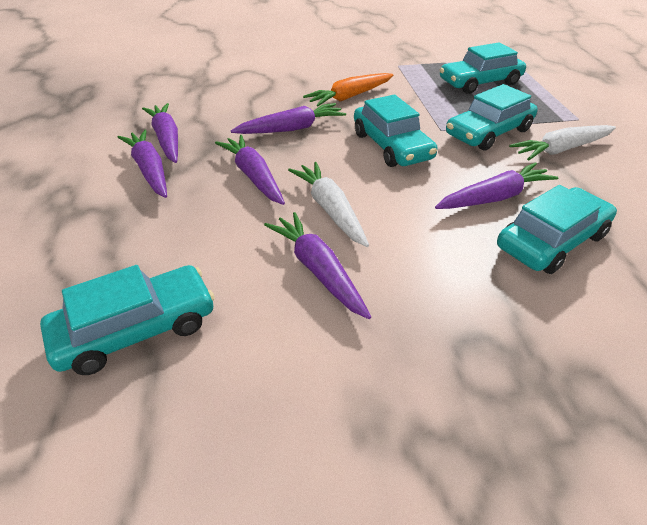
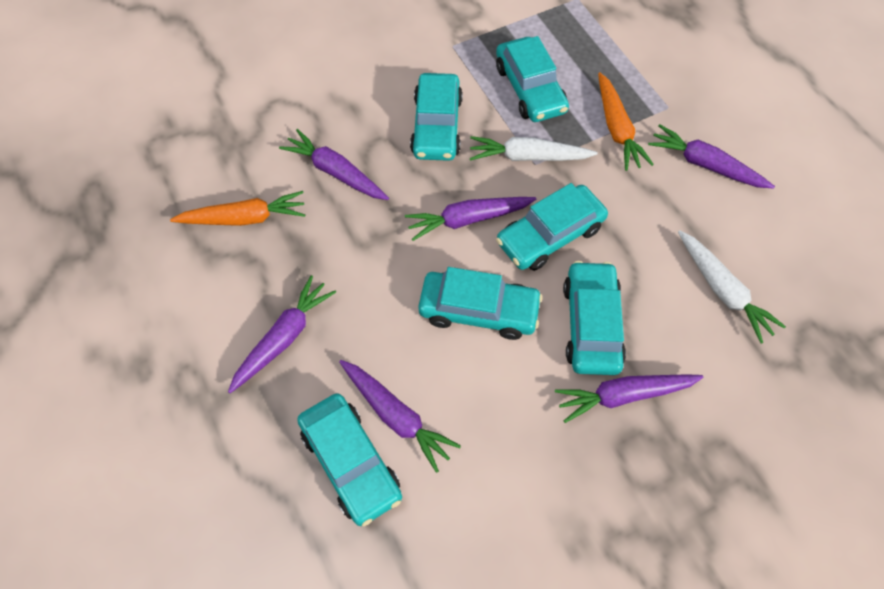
orange carrot: 1 -> 2
turquoise car: 5 -> 6

